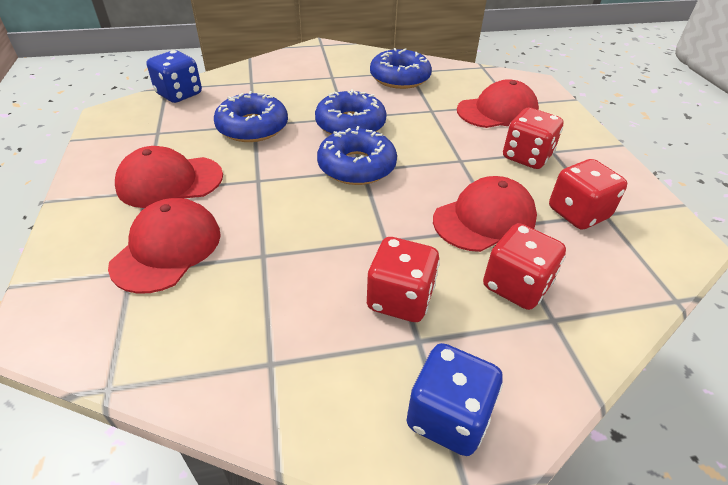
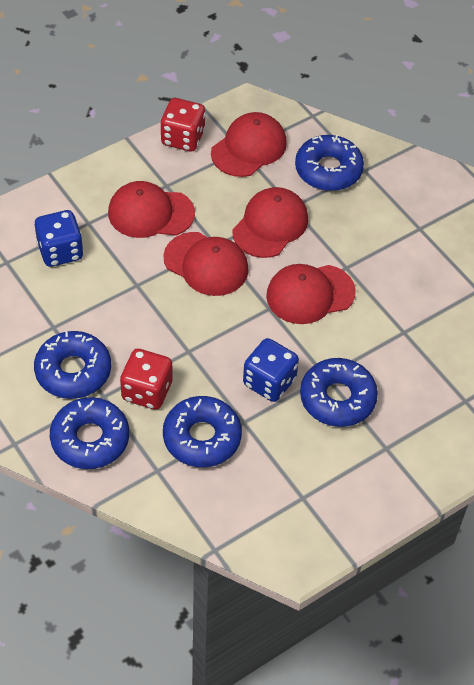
blue donut: 4 -> 5
red cap: 4 -> 5
red dice: 4 -> 2

